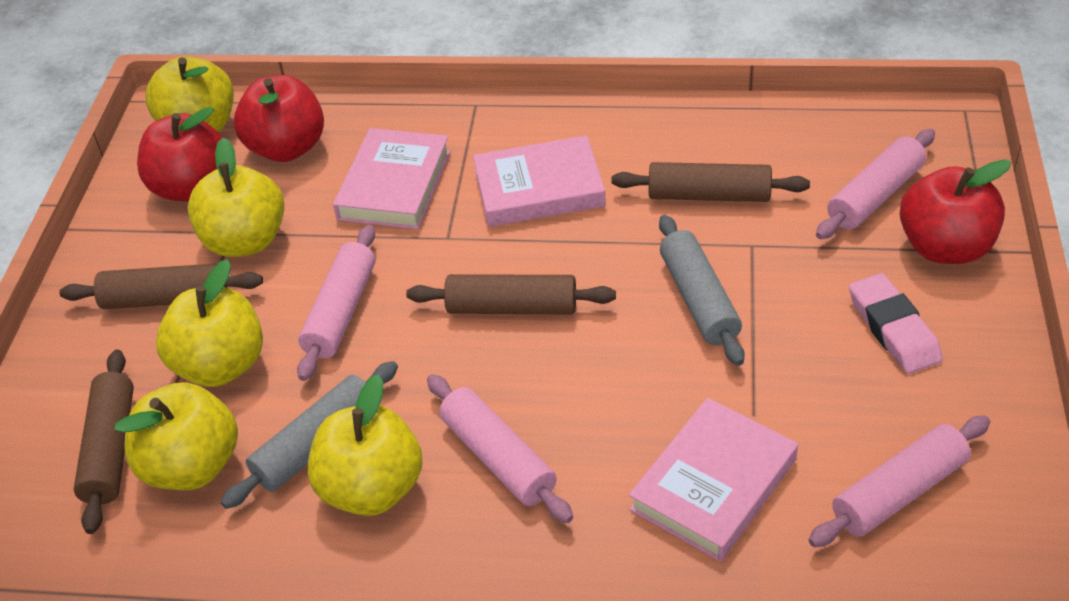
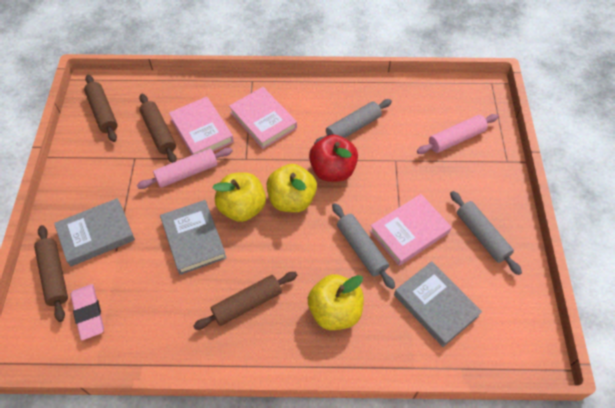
grey book: 0 -> 3
grey rolling pin: 2 -> 3
pink rolling pin: 4 -> 2
red apple: 3 -> 1
yellow apple: 5 -> 3

